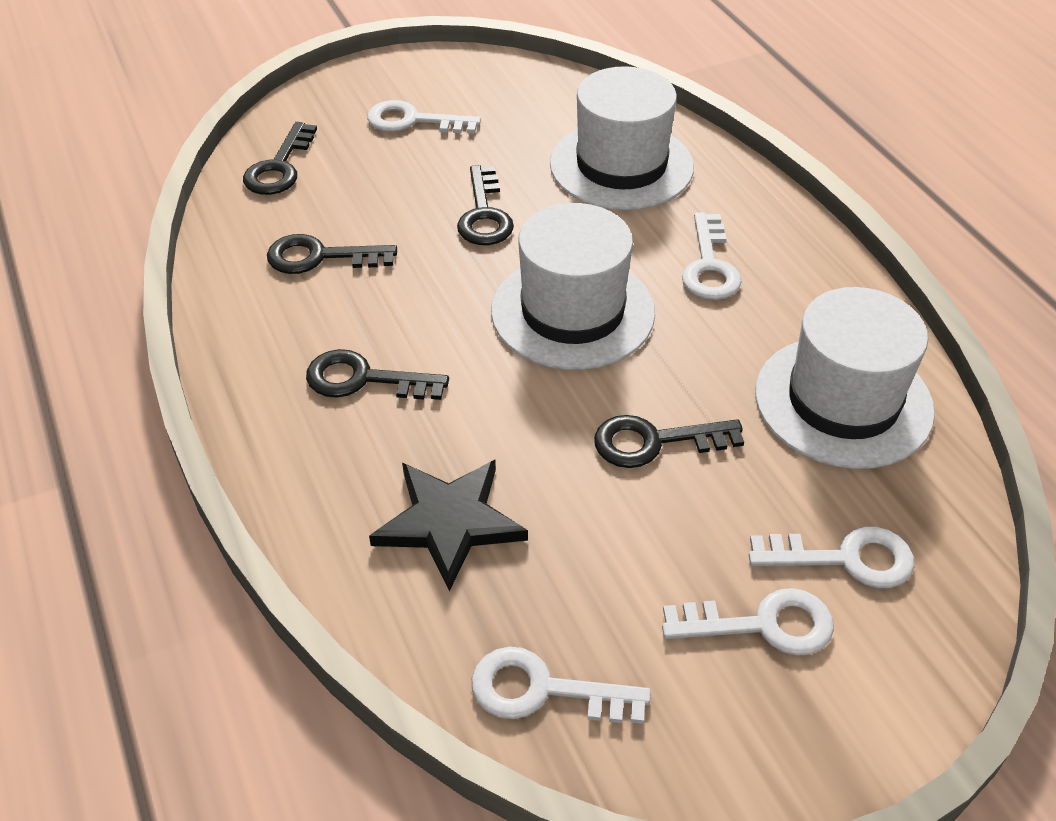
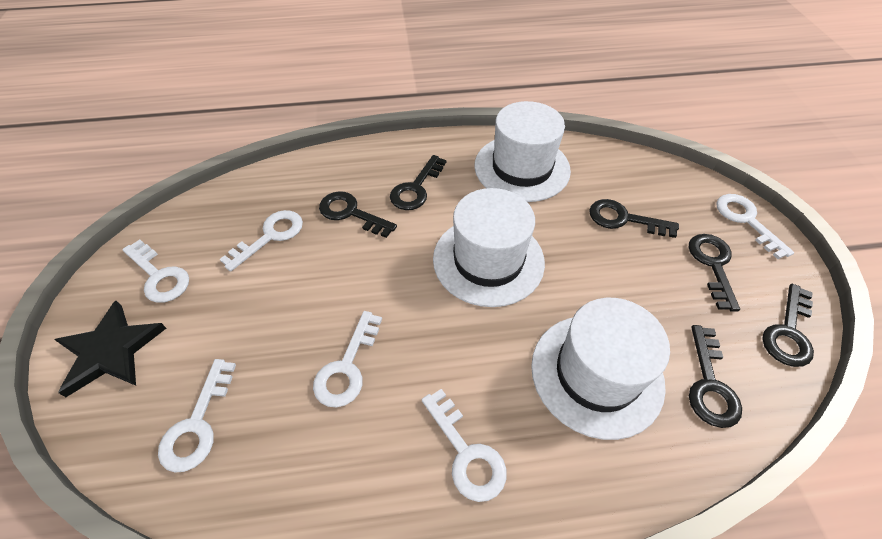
black key: 5 -> 6
white key: 5 -> 6

